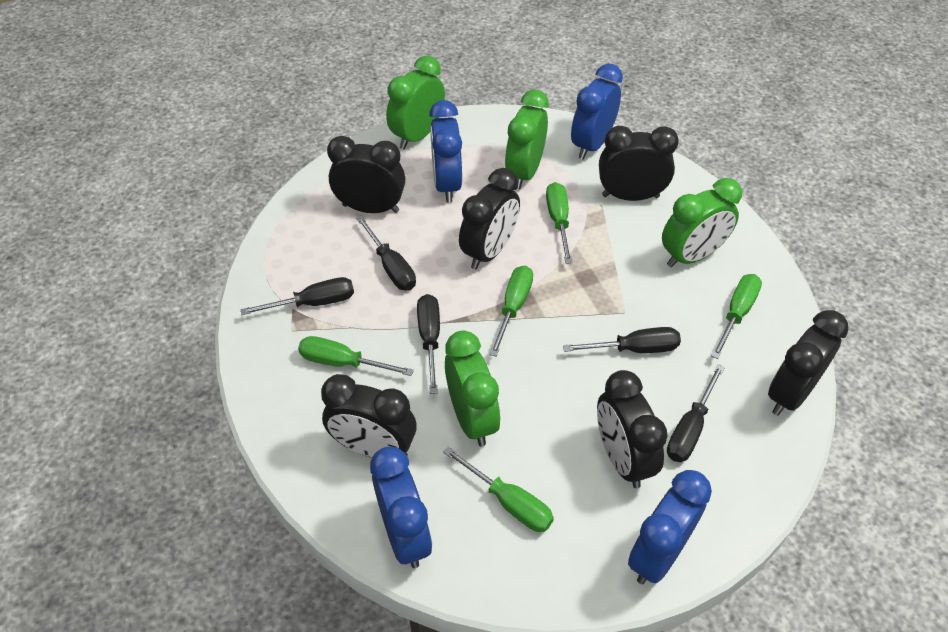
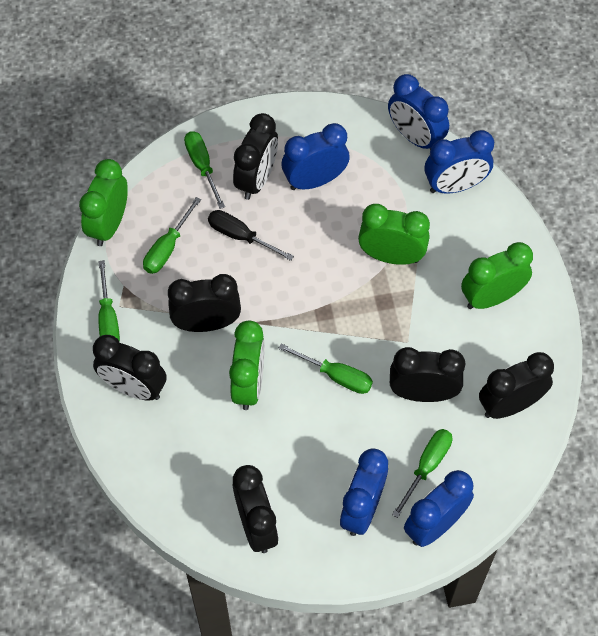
black screwdriver: 5 -> 1
blue clock: 4 -> 5

